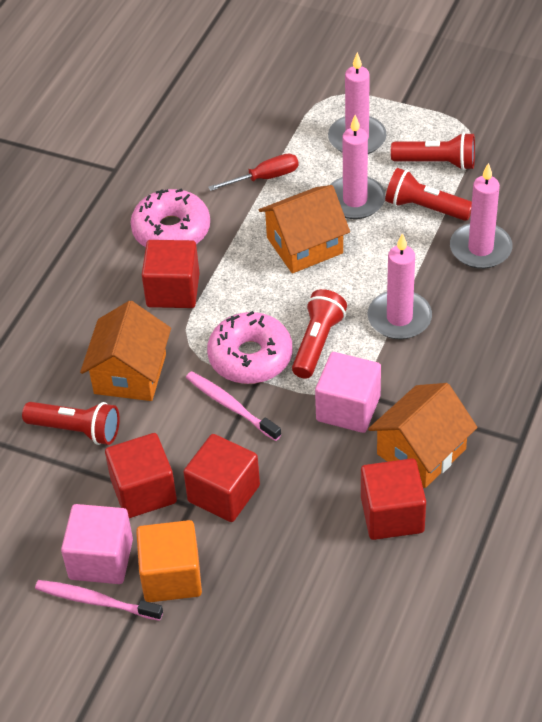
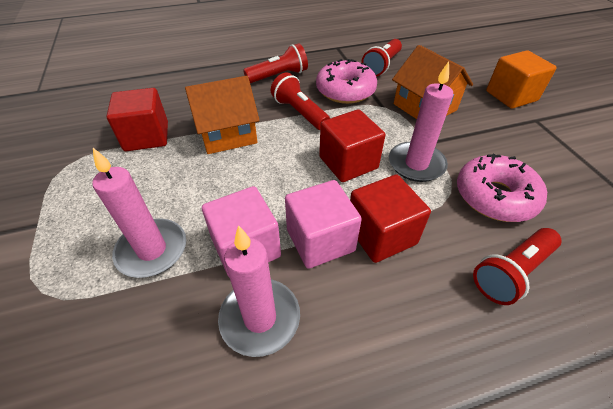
orange house: 3 -> 2
pink candle: 4 -> 3
pink toothbrush: 2 -> 0
red cube: 4 -> 3
red screwdriver: 1 -> 0

